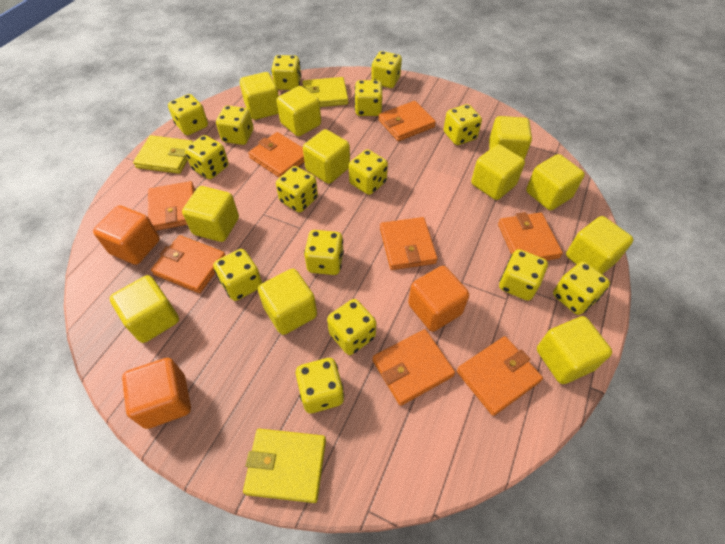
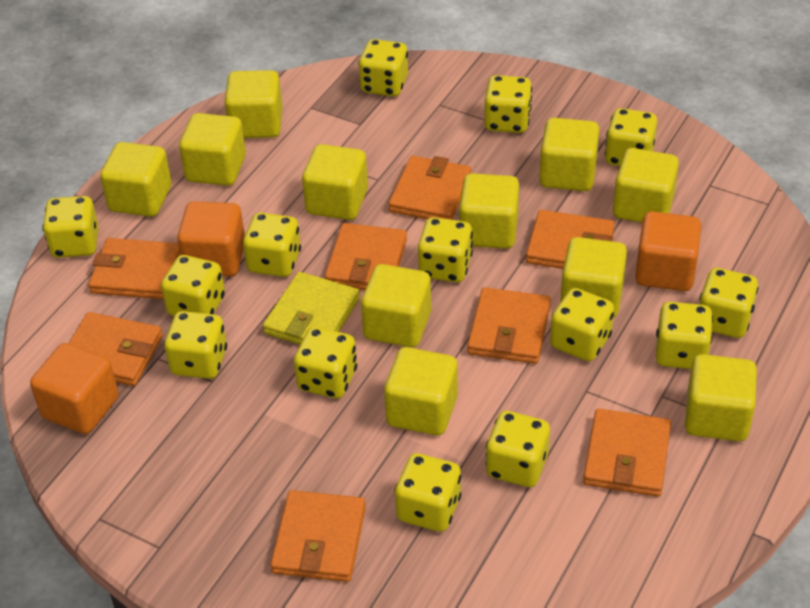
yellow dice: 15 -> 14
yellow wallet: 3 -> 1

